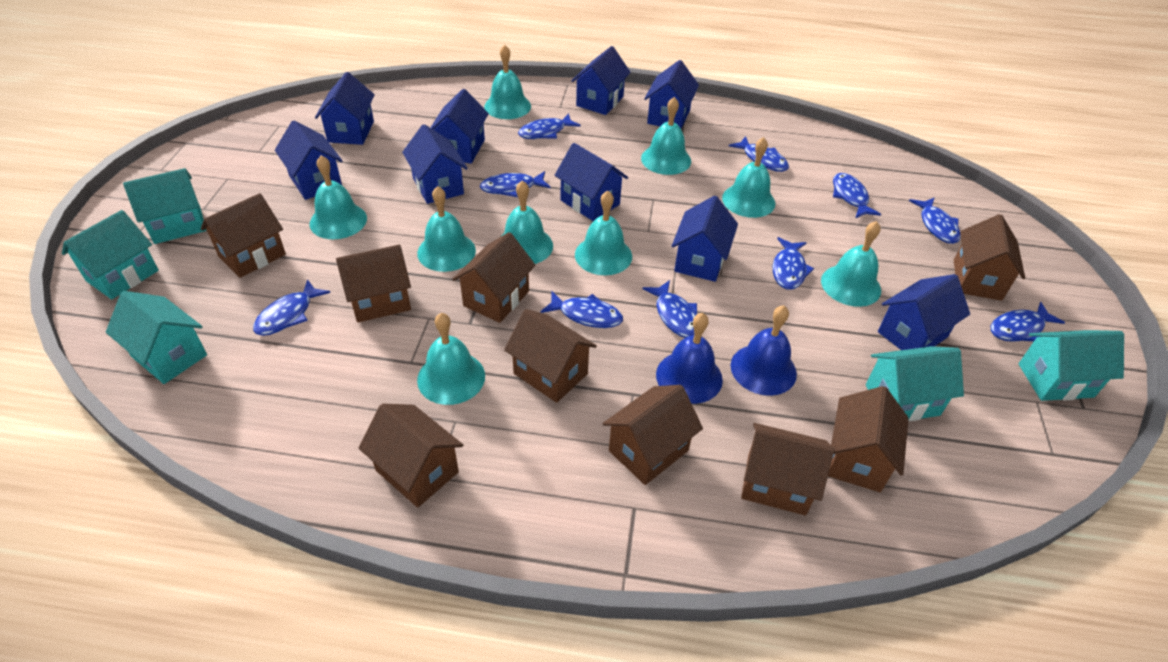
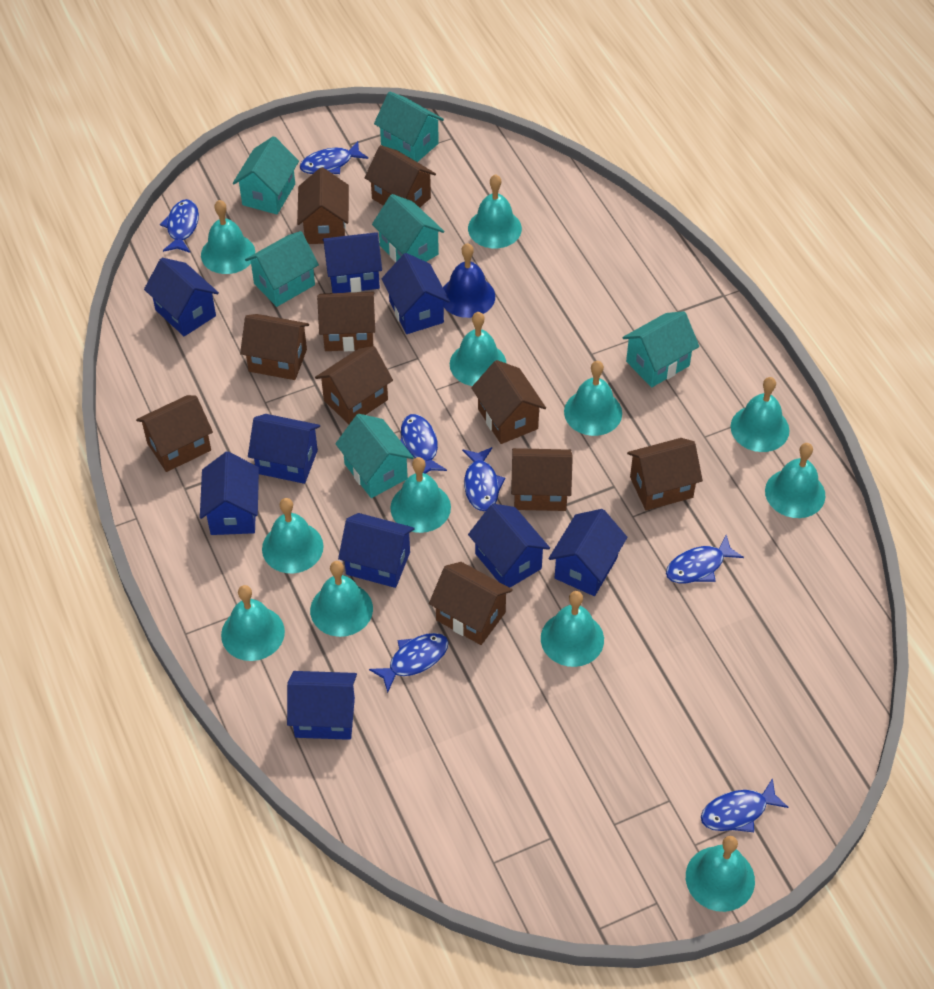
blue bell: 2 -> 1
blue fish: 10 -> 7
brown house: 9 -> 10
turquoise bell: 9 -> 12
turquoise house: 5 -> 6

